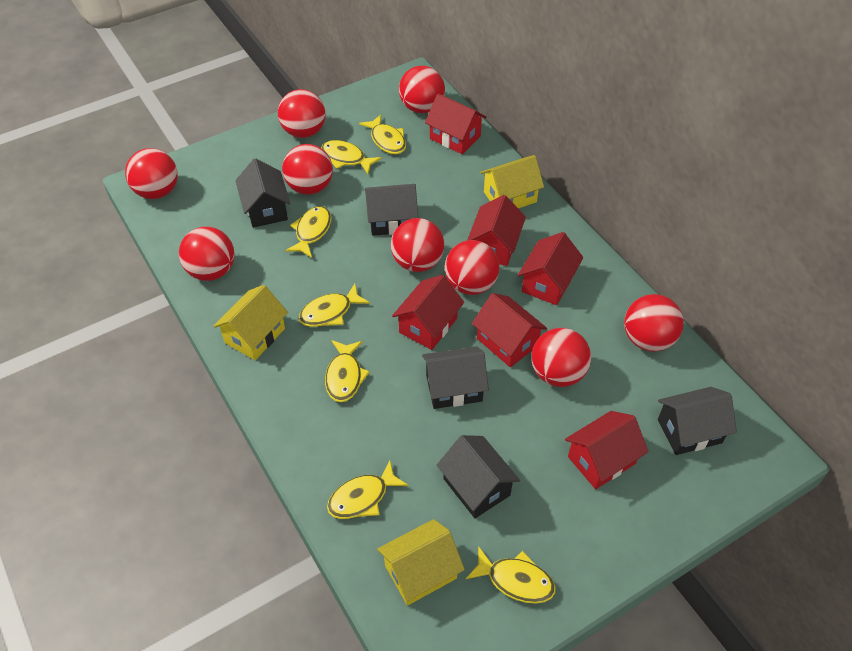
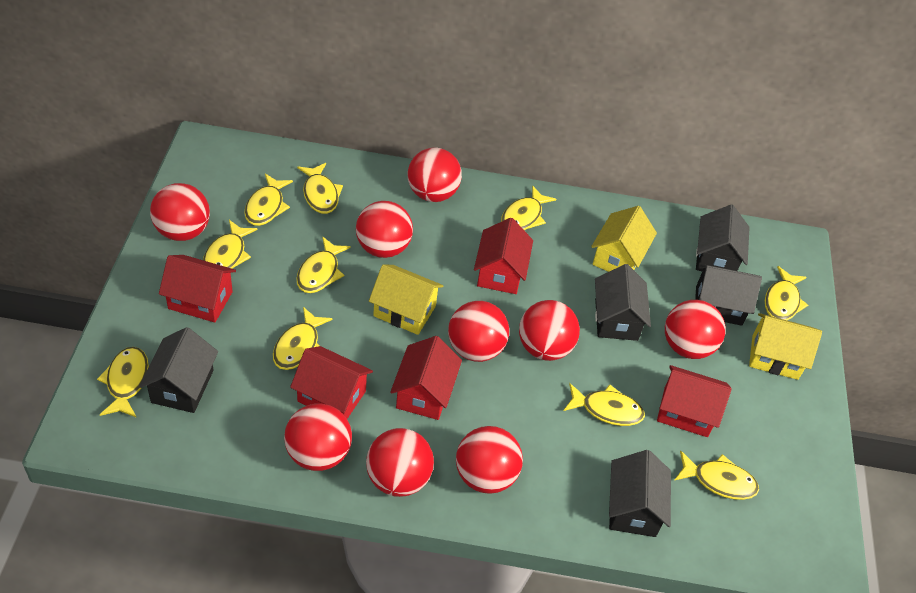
red house: 6 -> 5
yellow fish: 7 -> 10

